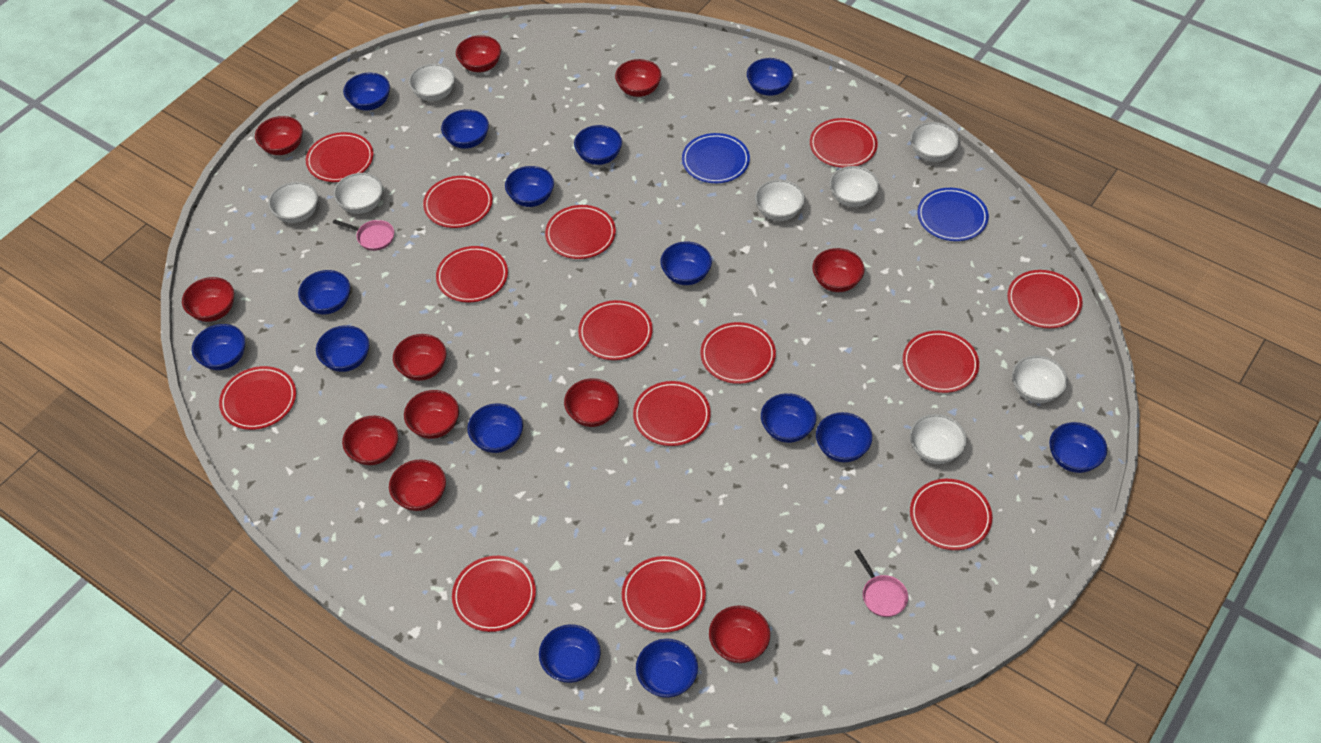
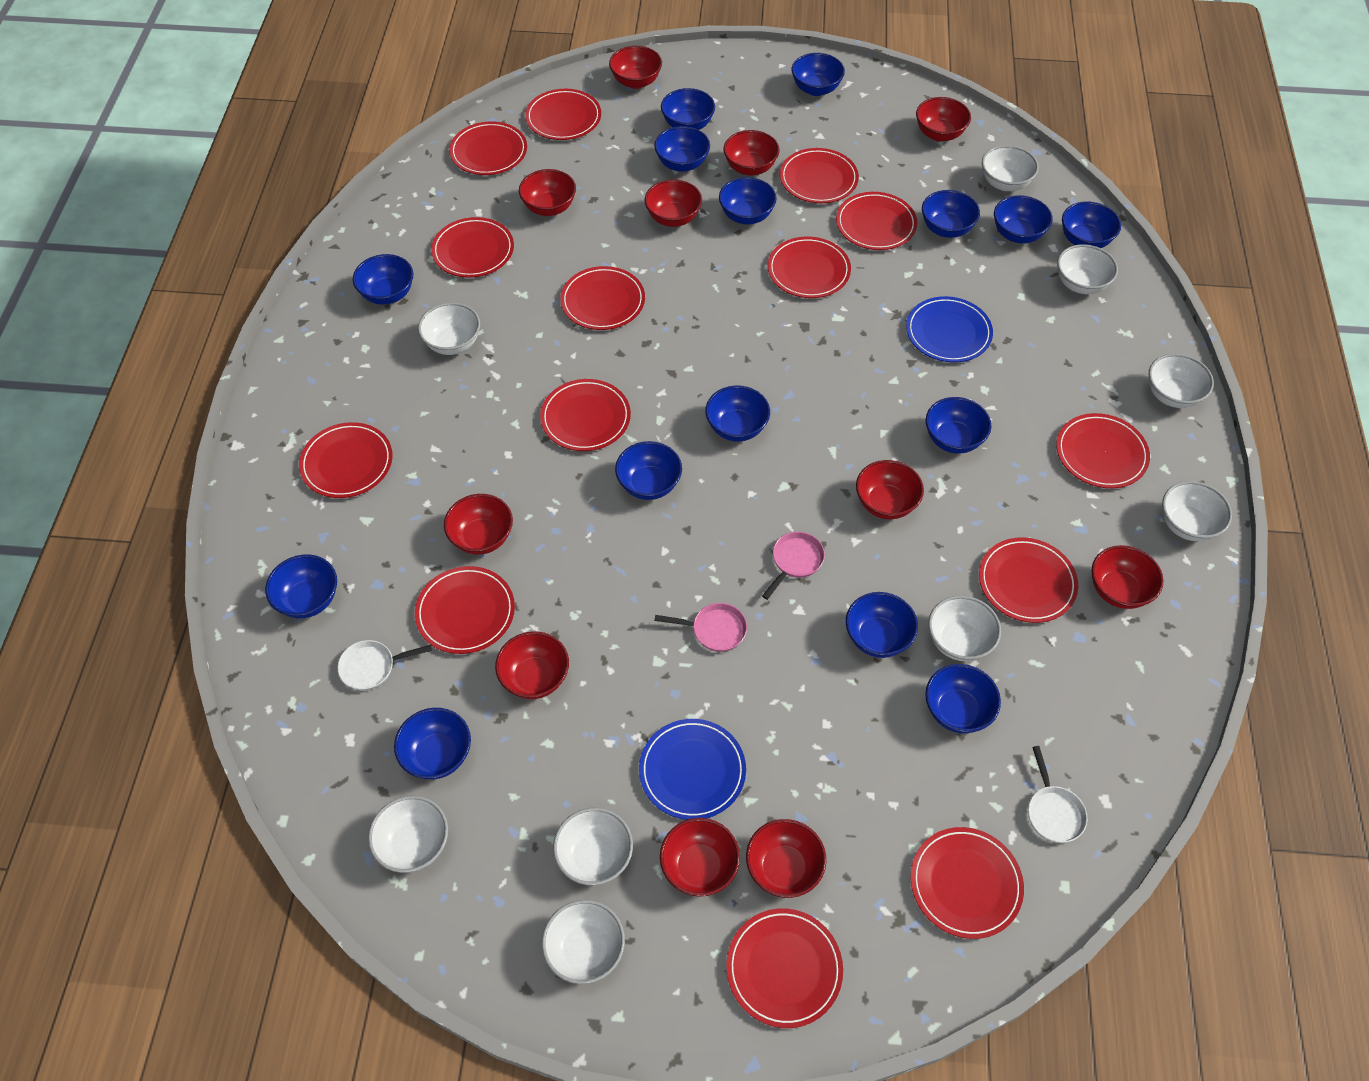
white bowl: 8 -> 9
white pan: 0 -> 2

